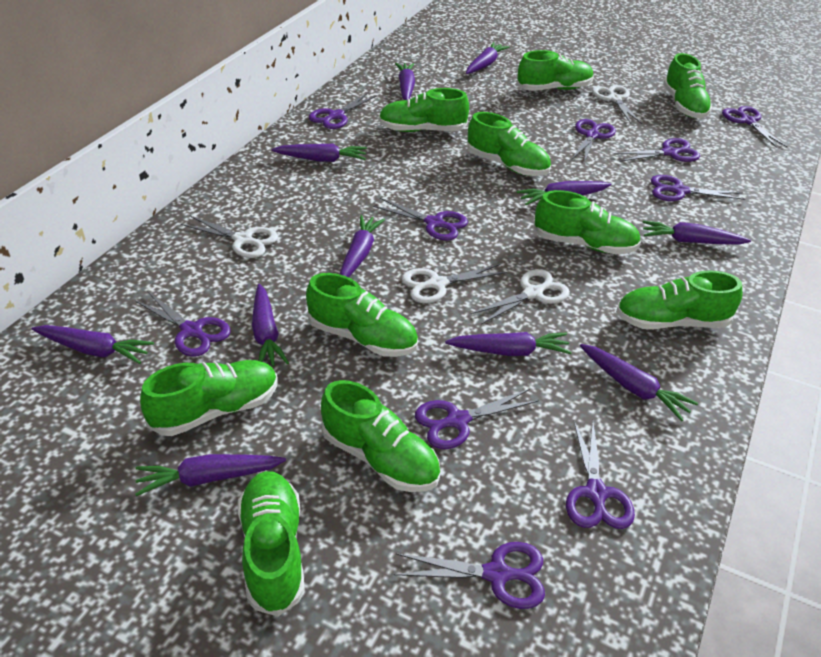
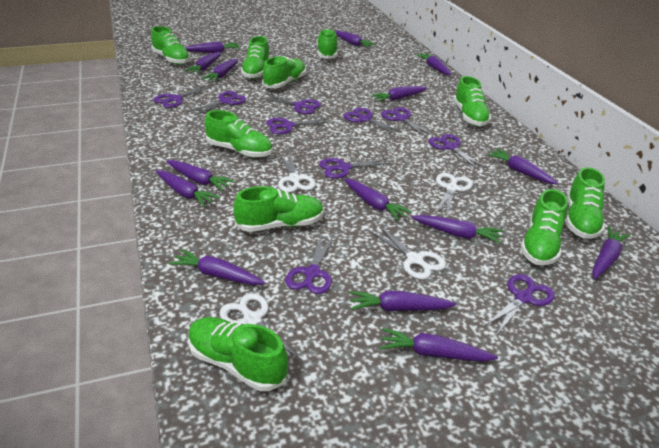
purple carrot: 11 -> 15

